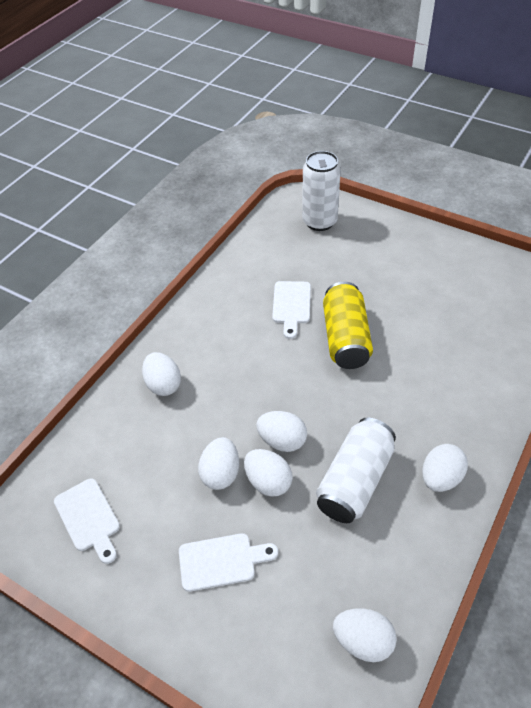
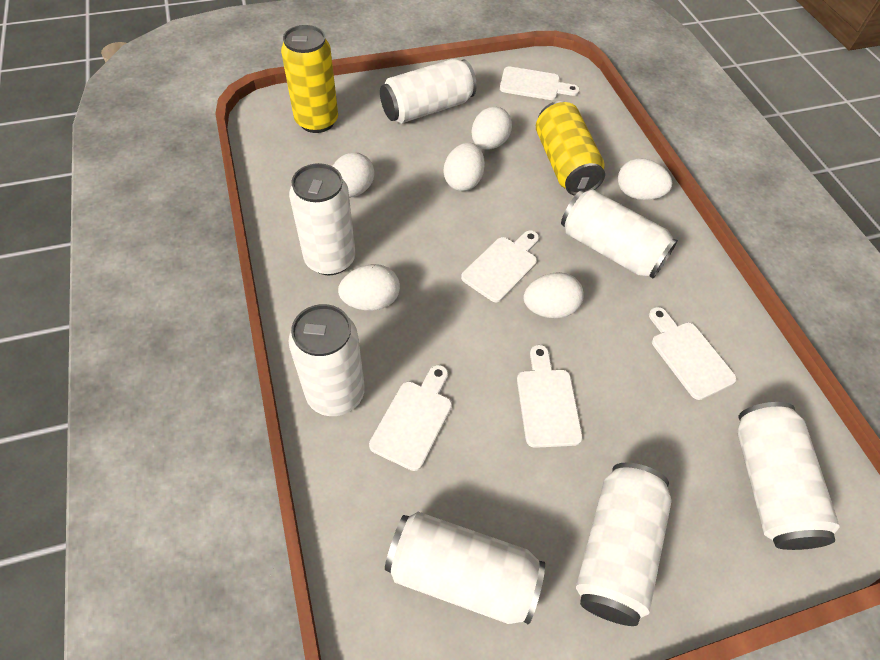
white can: 2 -> 7
white cutting board: 3 -> 5
yellow can: 1 -> 2

